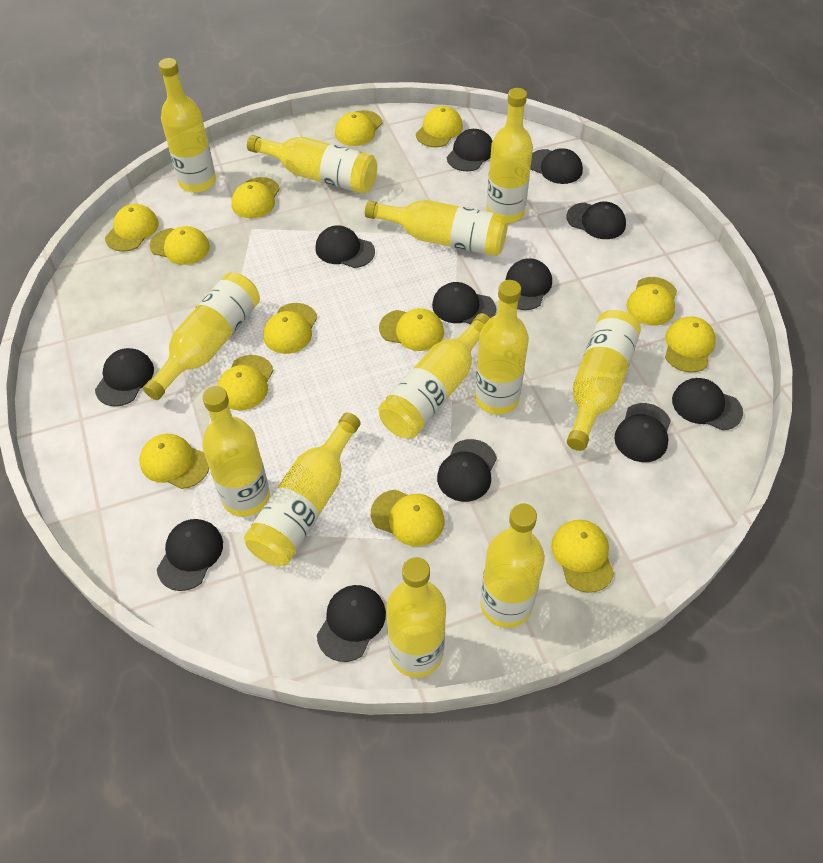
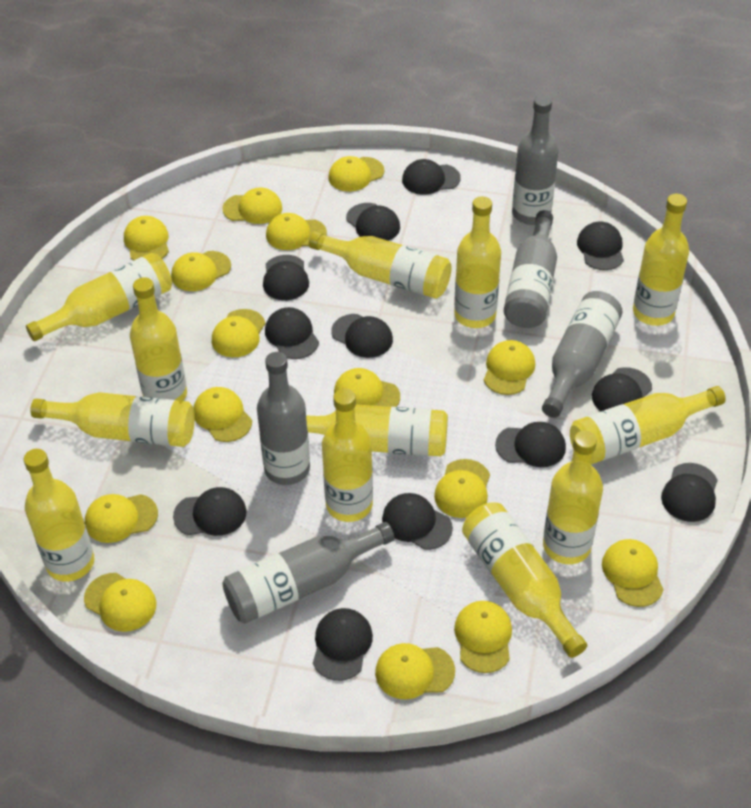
grey bottle: 0 -> 5
yellow cap: 13 -> 15

